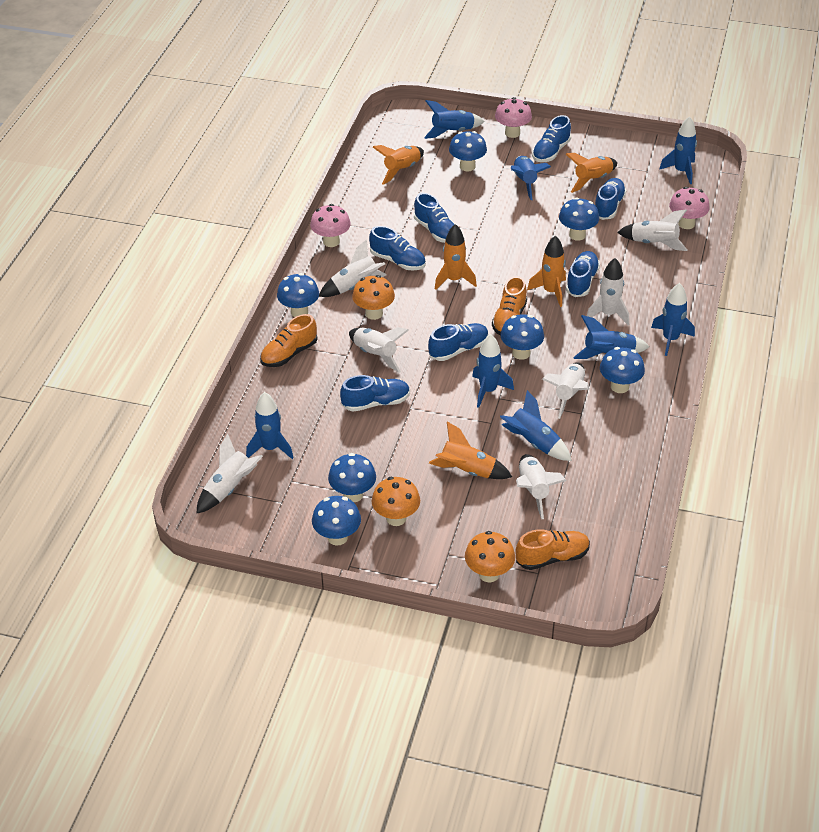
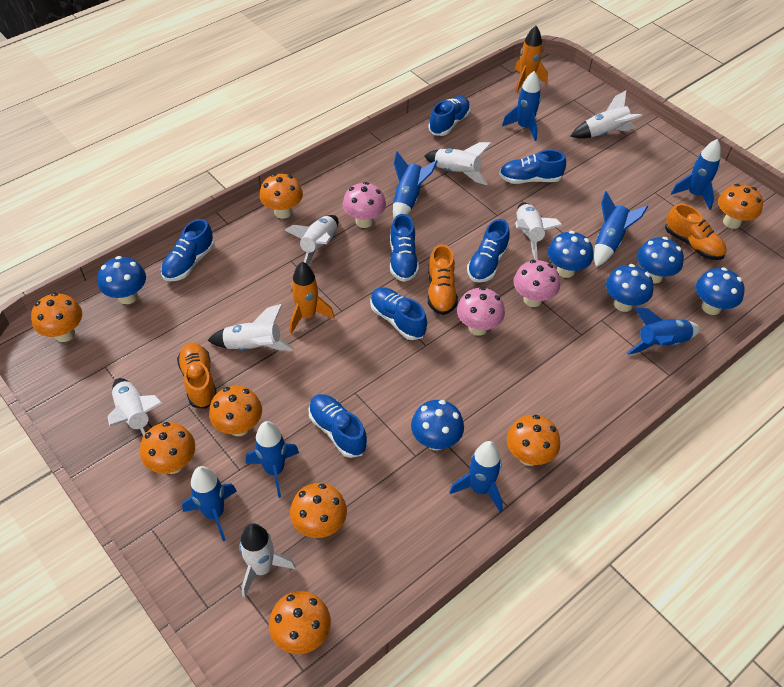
blue mushroom: 7 -> 6
orange mushroom: 3 -> 8
orange rocket: 5 -> 2

